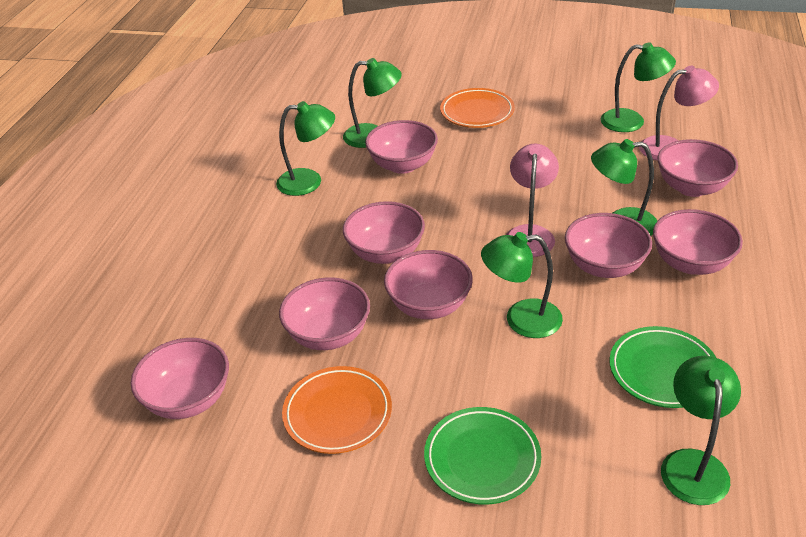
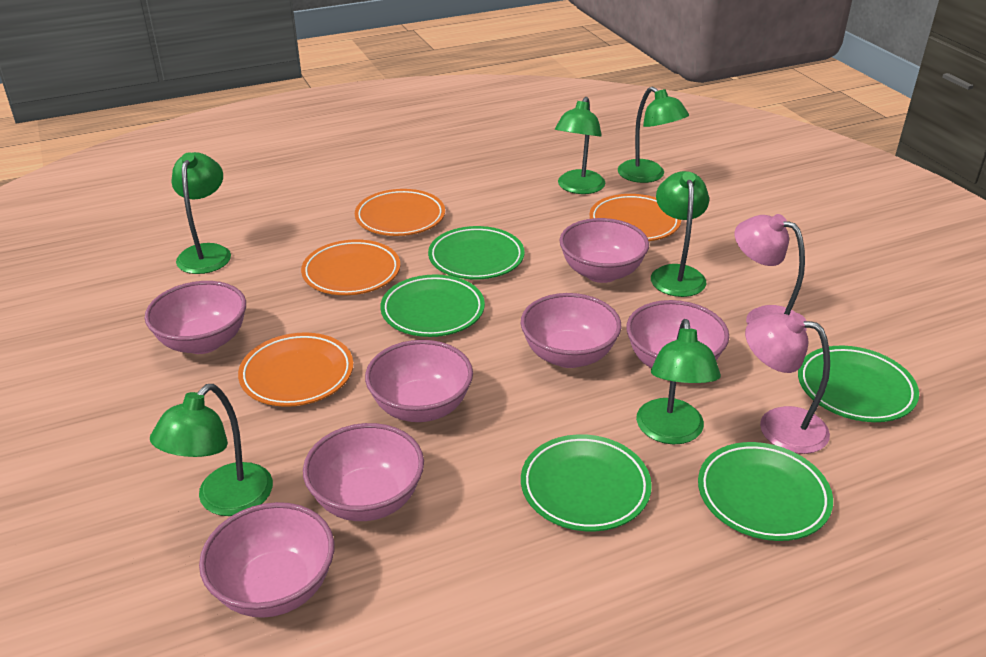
green plate: 2 -> 5
orange plate: 2 -> 4
pink bowl: 8 -> 7

